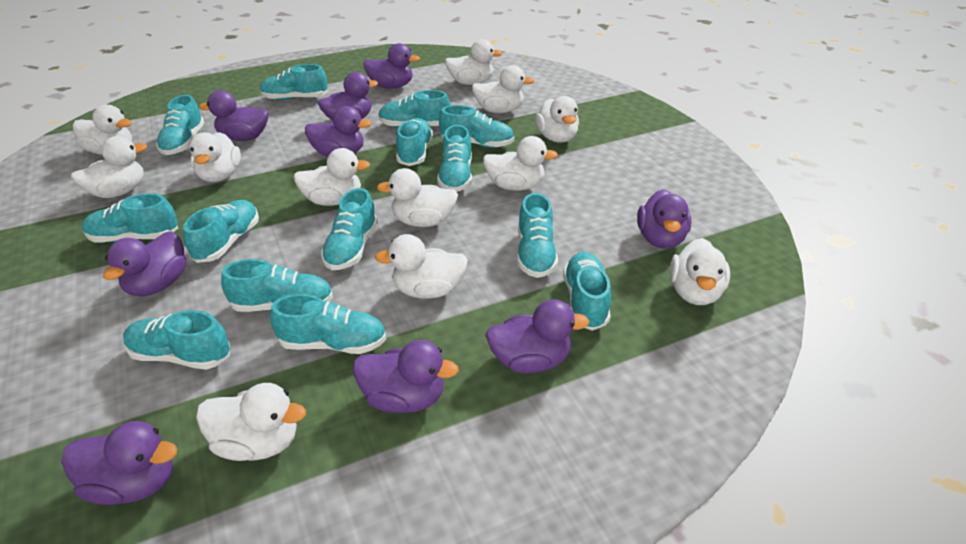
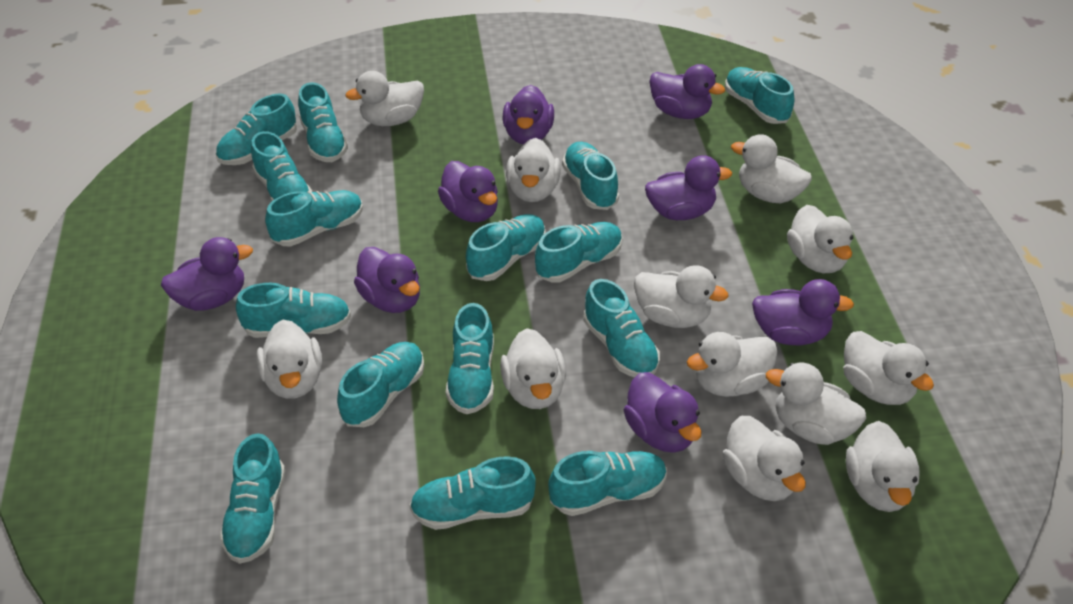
purple duck: 9 -> 8
turquoise shoe: 14 -> 15

